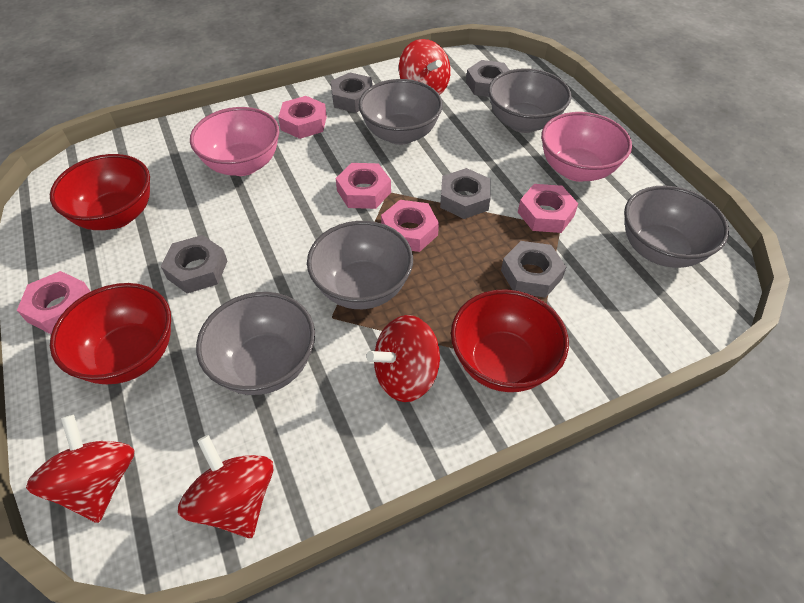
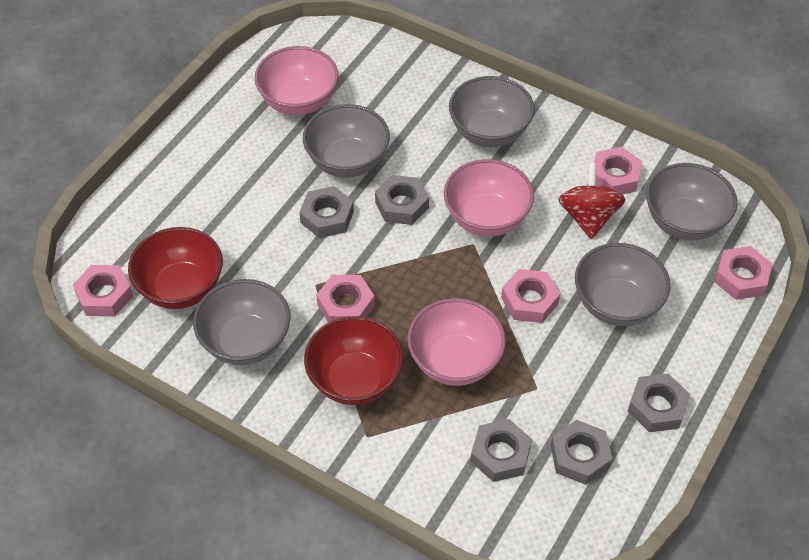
pink bowl: 2 -> 3
red bowl: 3 -> 2
red spinning top: 4 -> 1

